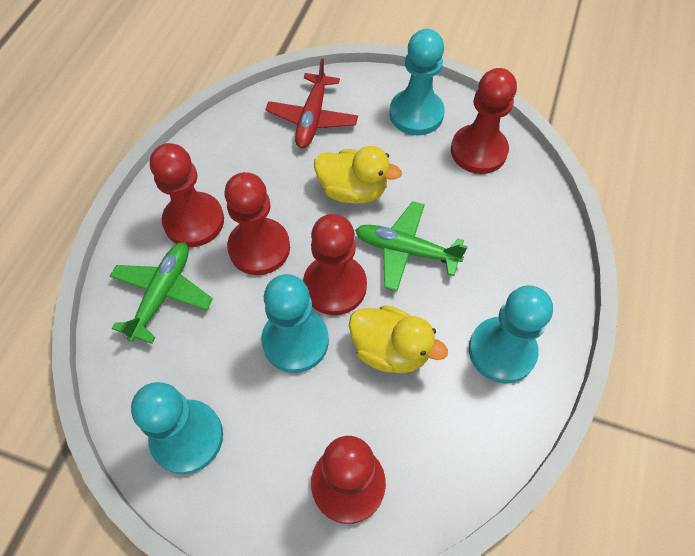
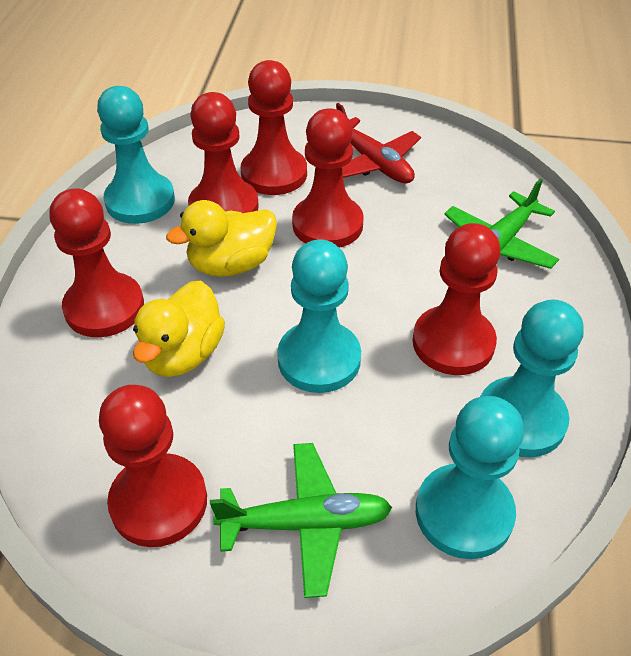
red pawn: 5 -> 6

